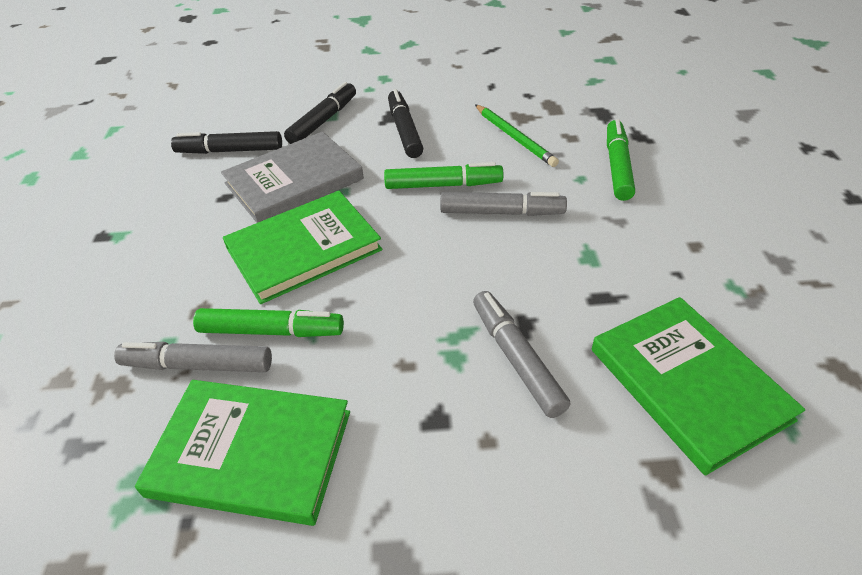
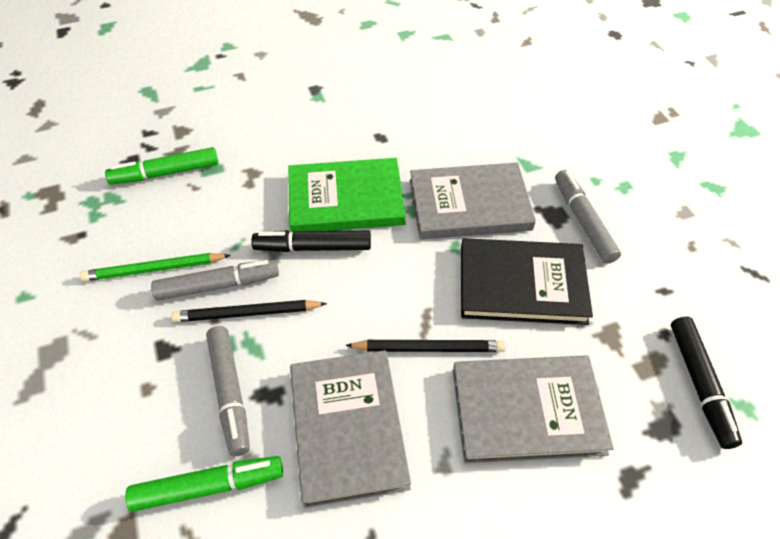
black book: 0 -> 1
black marker: 3 -> 2
black pencil: 0 -> 2
green book: 3 -> 1
green marker: 3 -> 2
grey book: 1 -> 3

